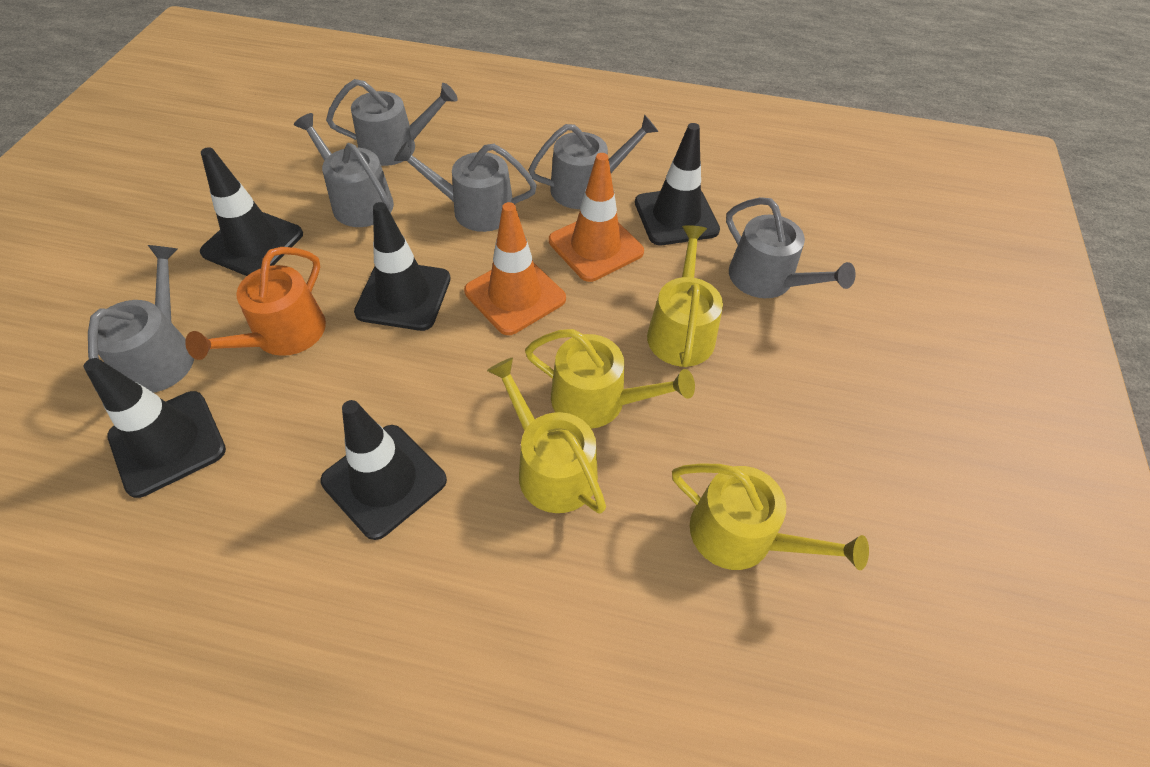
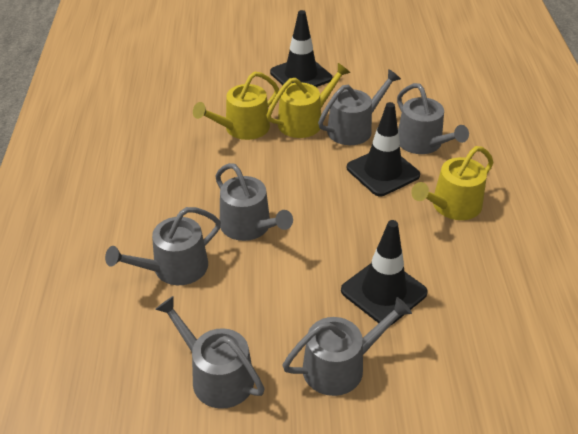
black traffic cone: 5 -> 3
orange traffic cone: 2 -> 0
orange watering can: 1 -> 0
yellow watering can: 4 -> 3

